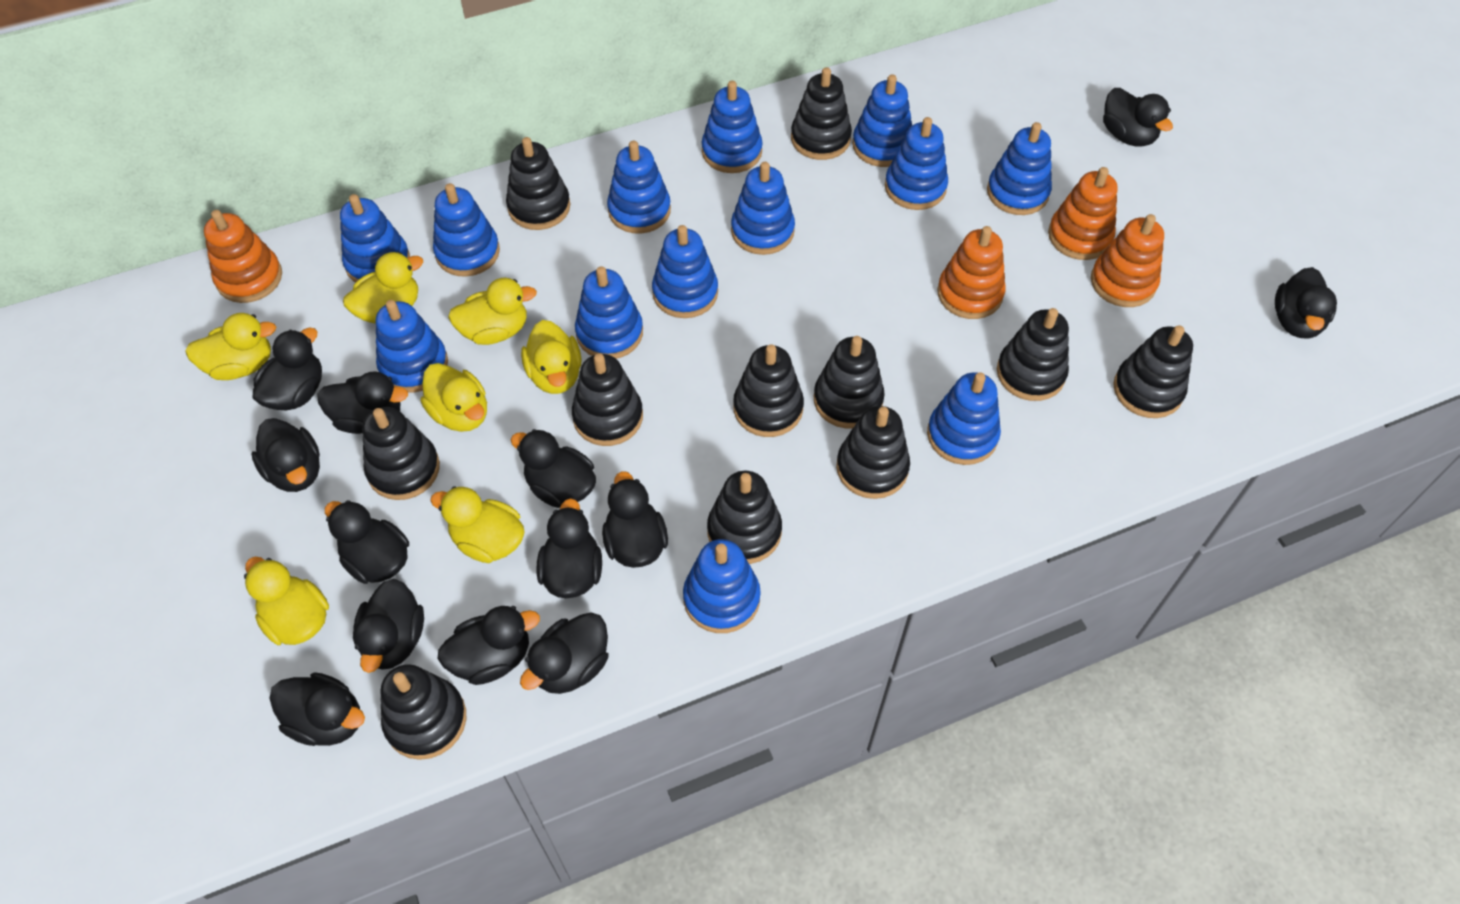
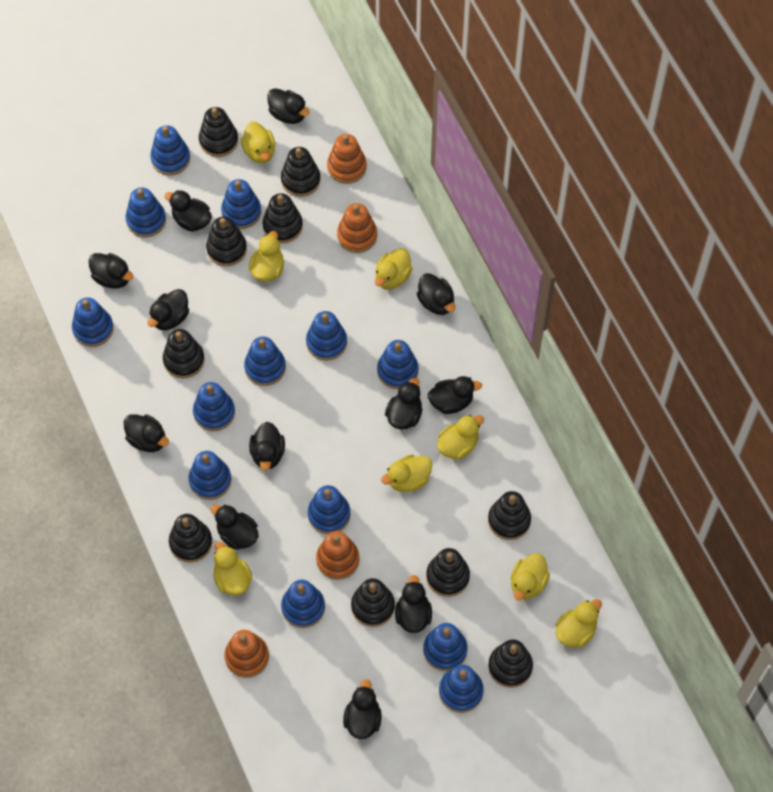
black duck: 13 -> 12
black stacking toy: 11 -> 10
yellow duck: 7 -> 8

